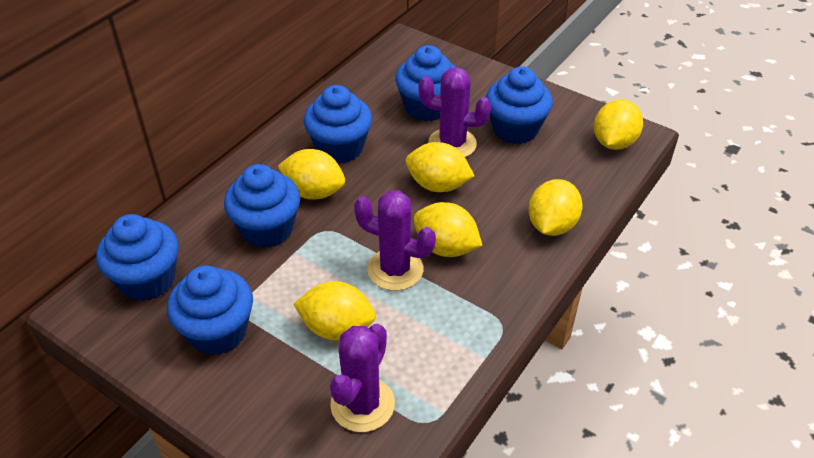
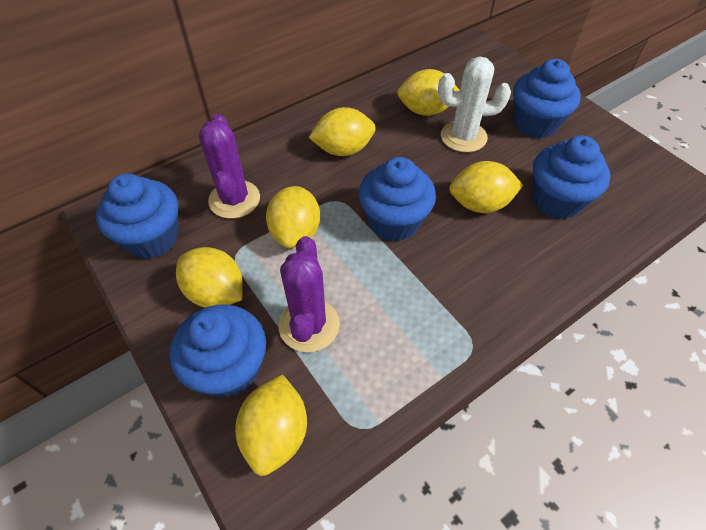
blue cupcake: 6 -> 5
purple cactus: 3 -> 2
white cactus: 0 -> 1

